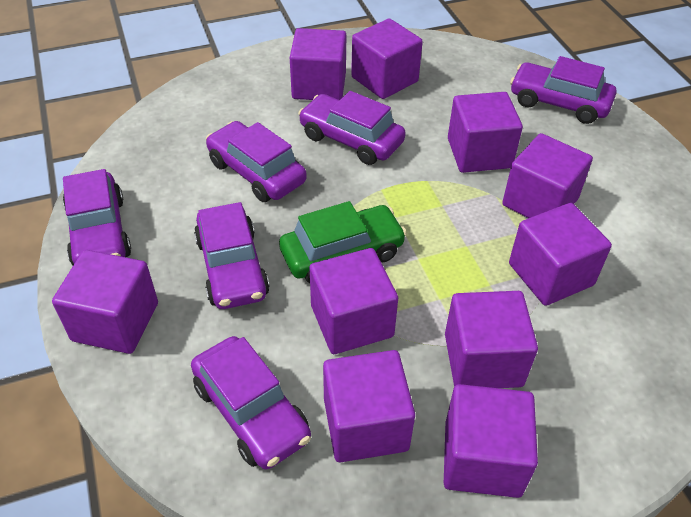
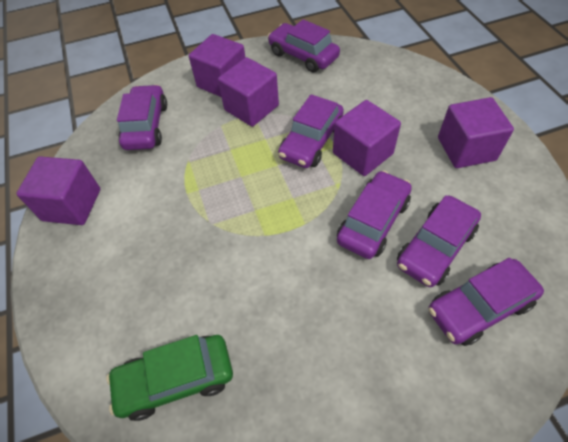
purple cube: 10 -> 5

